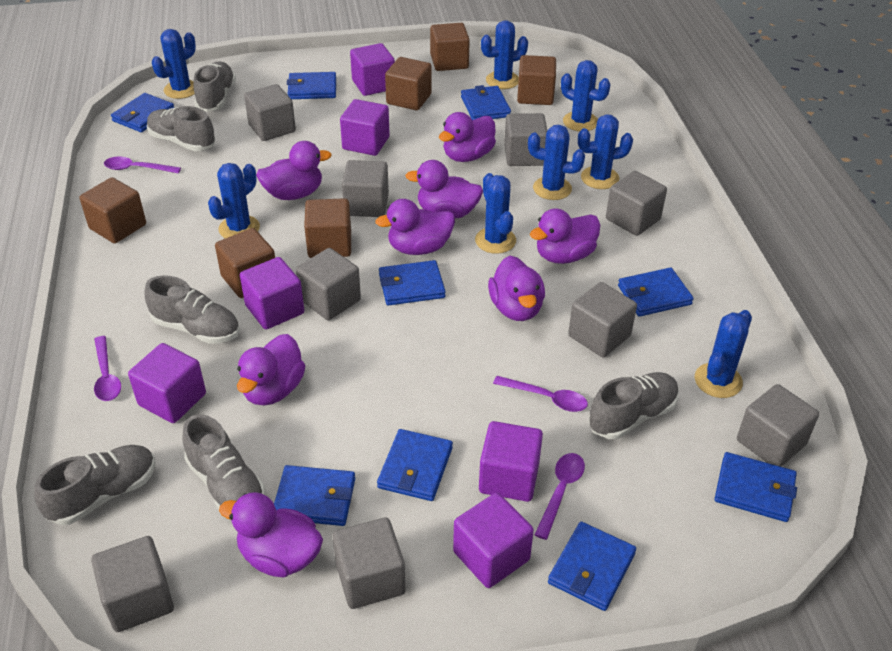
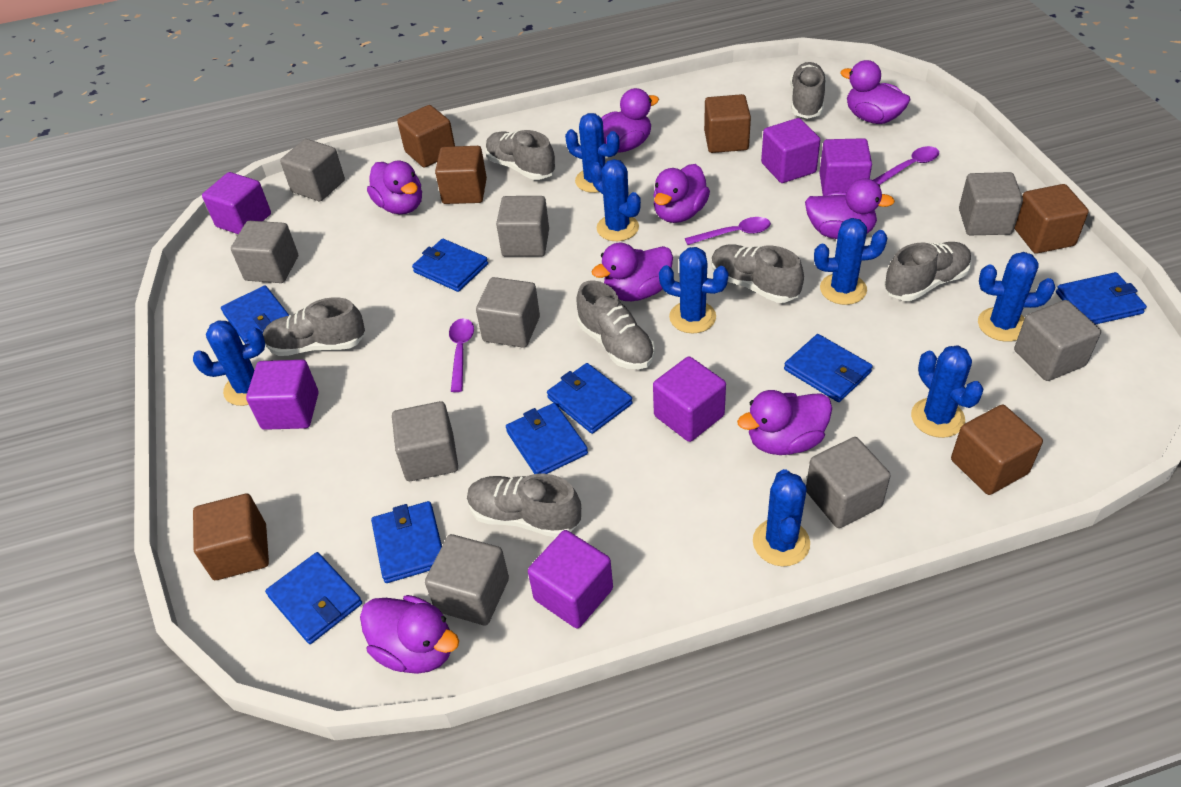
blue wallet: 9 -> 8
grey shoe: 6 -> 7
purple spoon: 4 -> 3

